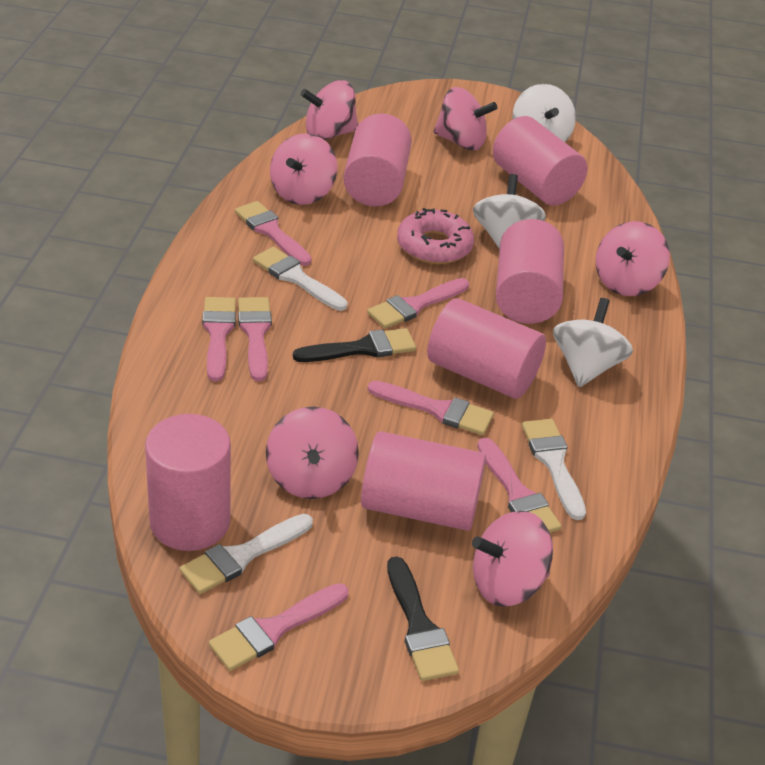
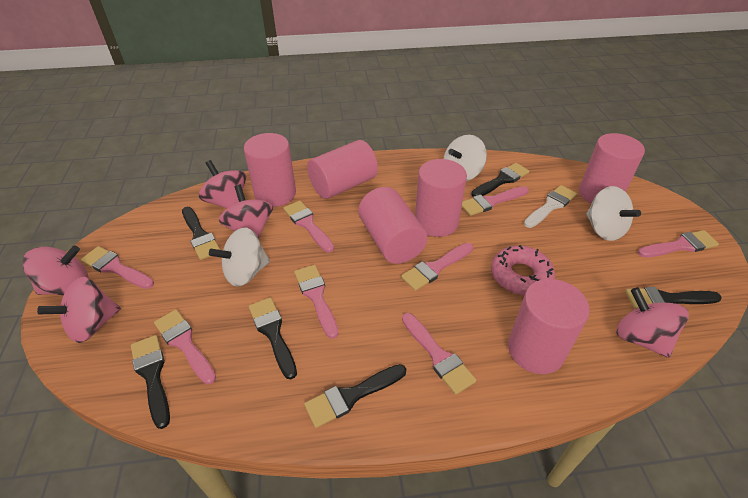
black brush: 2 -> 6
pink brush: 7 -> 8
pink spinning top: 6 -> 5
white brush: 3 -> 1

